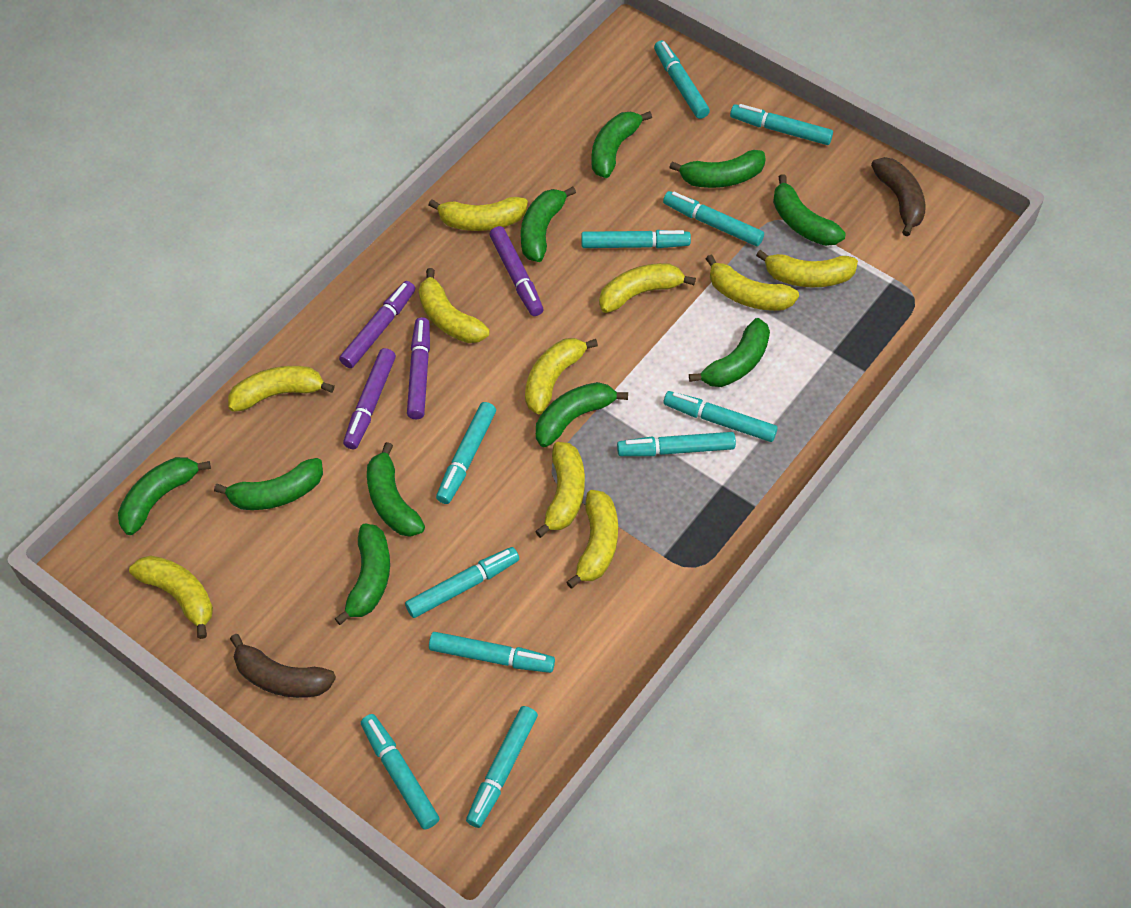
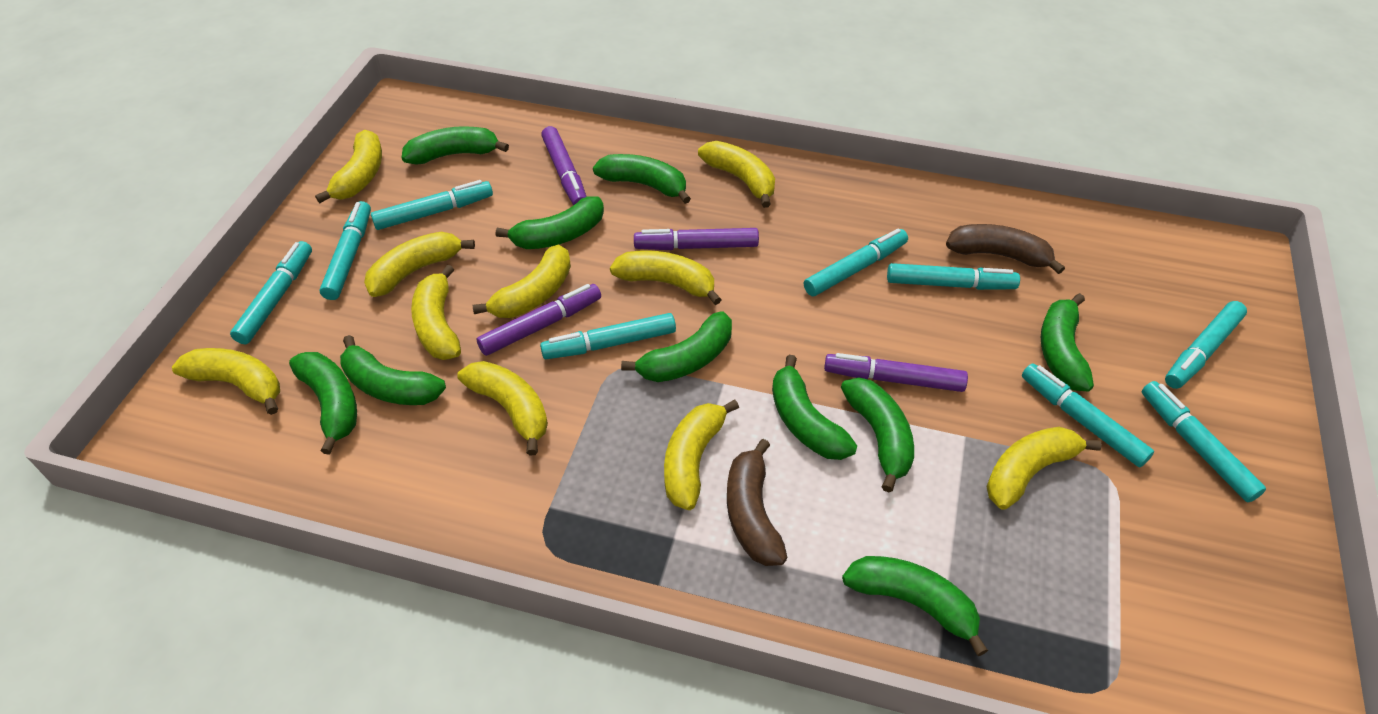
turquoise marker: 11 -> 9

